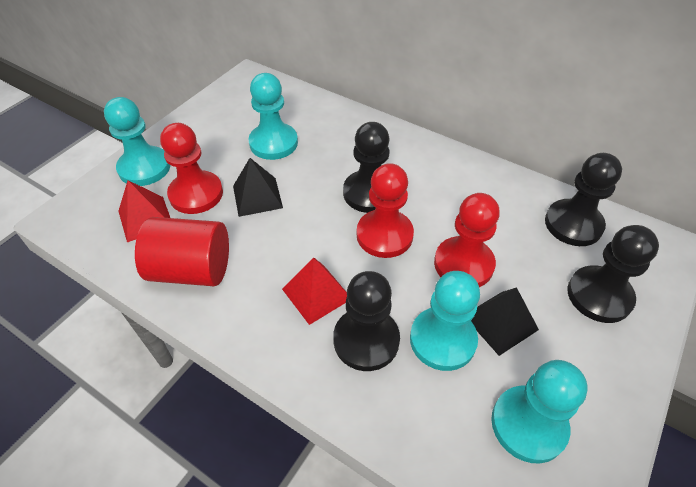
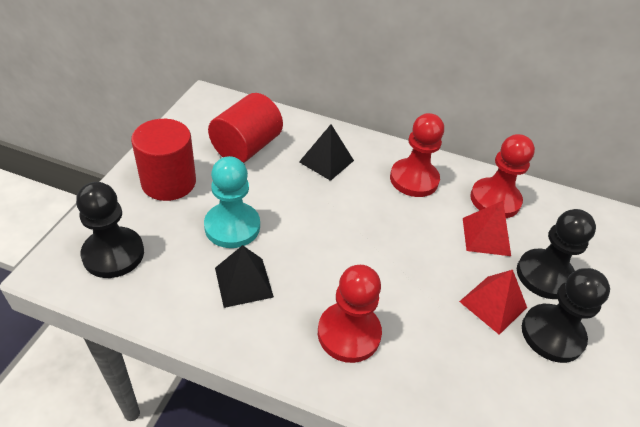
black pawn: 4 -> 3
red cylinder: 1 -> 2
turquoise pawn: 4 -> 1

